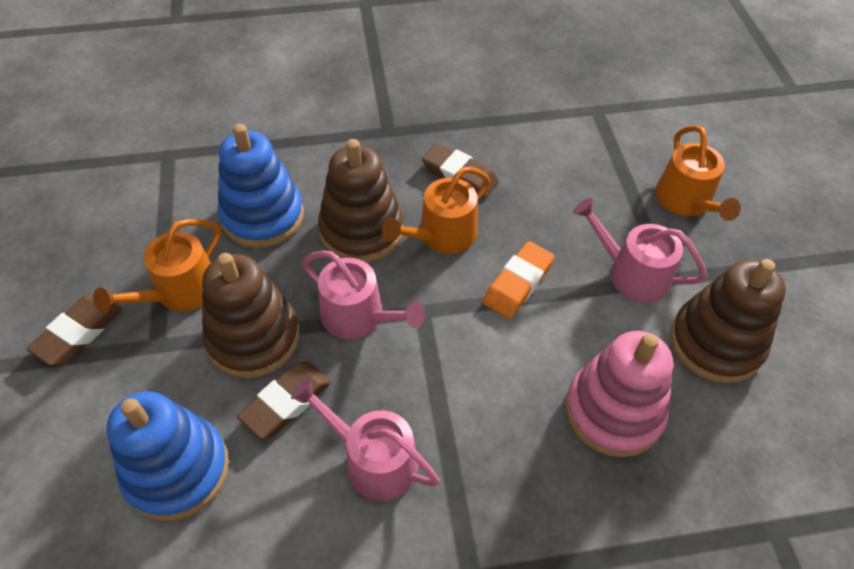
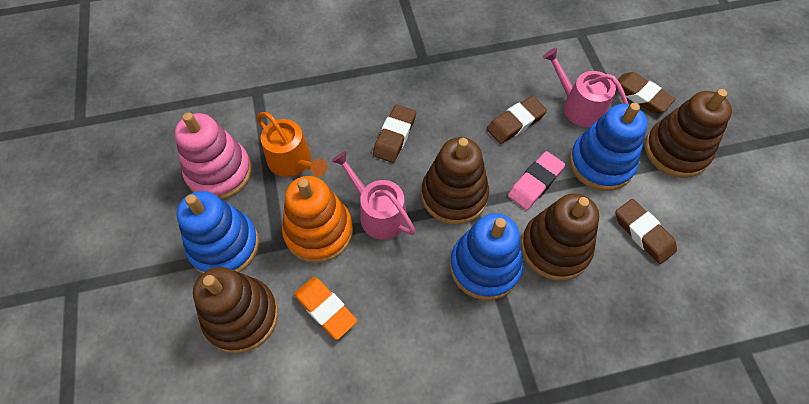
blue stacking toy: 2 -> 3
brown eraser: 3 -> 4
brown stacking toy: 3 -> 4
orange stacking toy: 0 -> 1
orange watering can: 3 -> 1
pink eraser: 0 -> 1
pink watering can: 3 -> 2

